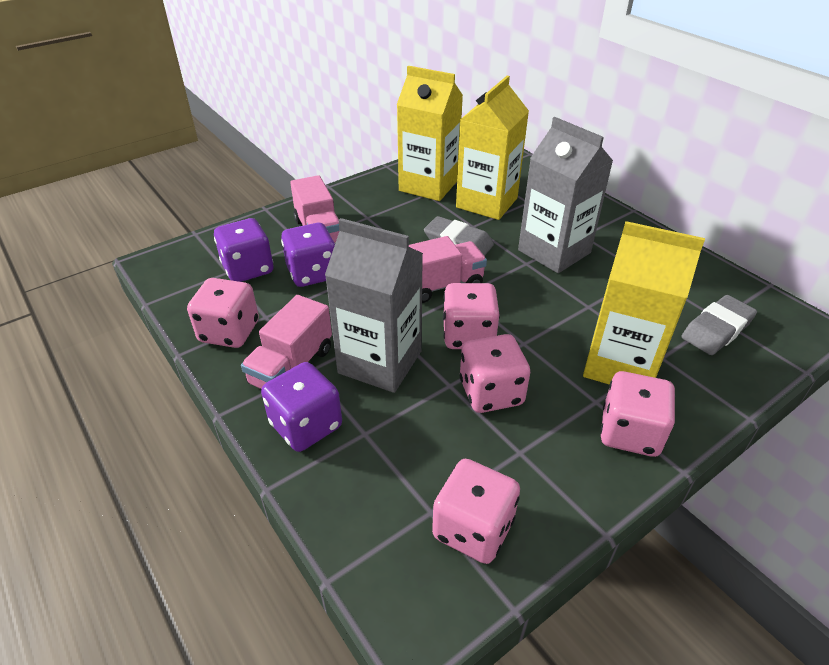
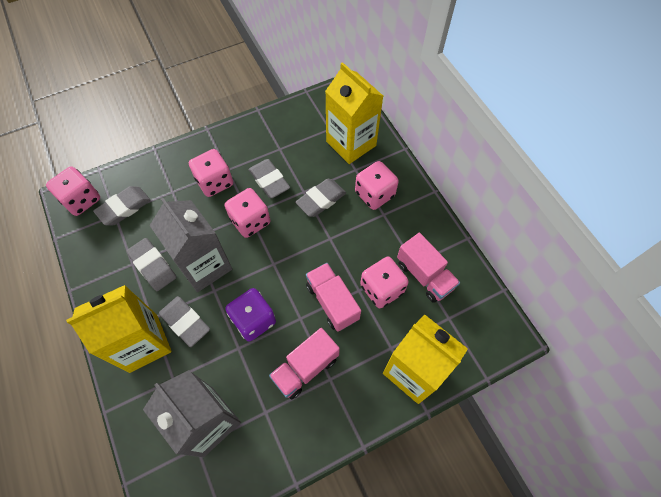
grey eraser: 2 -> 5
purple dice: 3 -> 1

